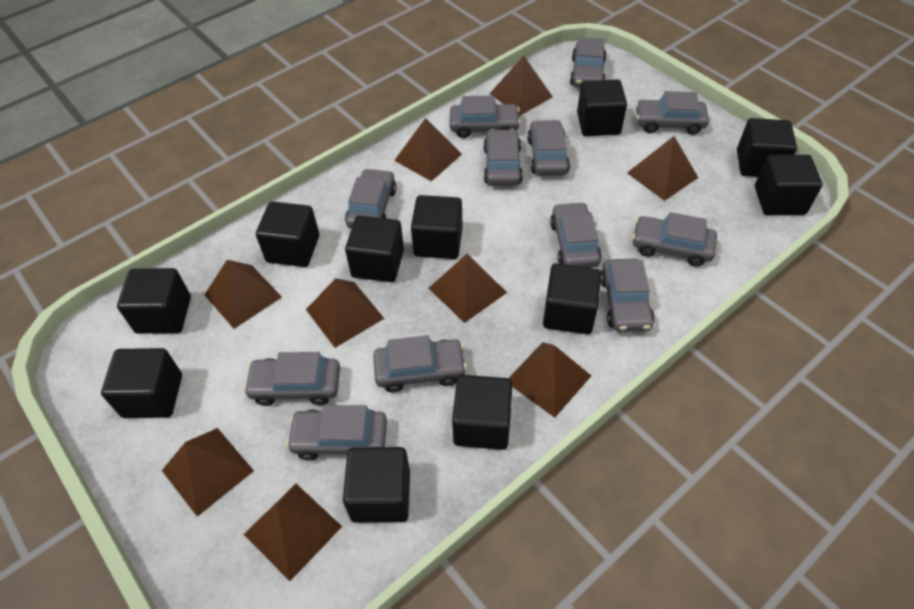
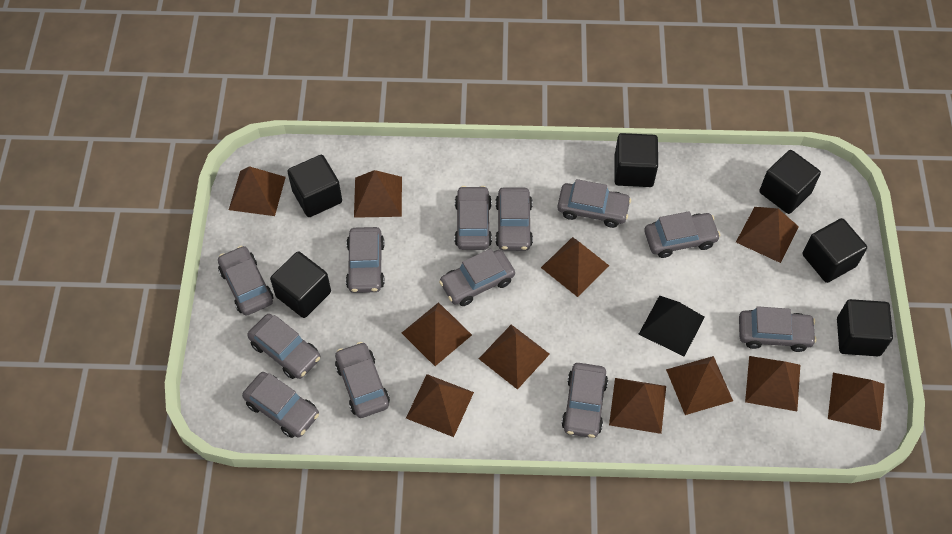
black cube: 11 -> 6
black pyramid: 0 -> 1
brown pyramid: 9 -> 11

